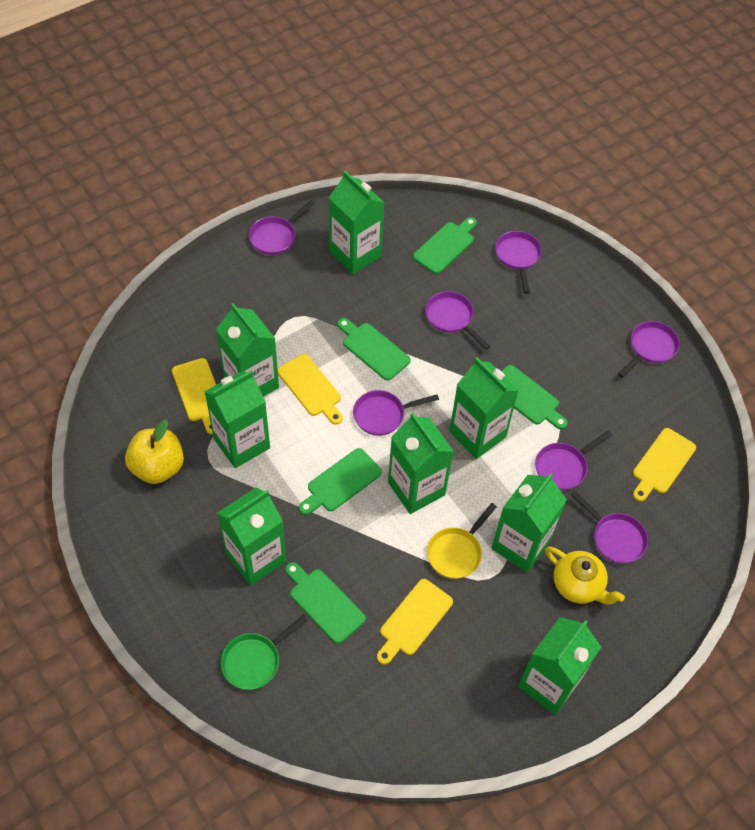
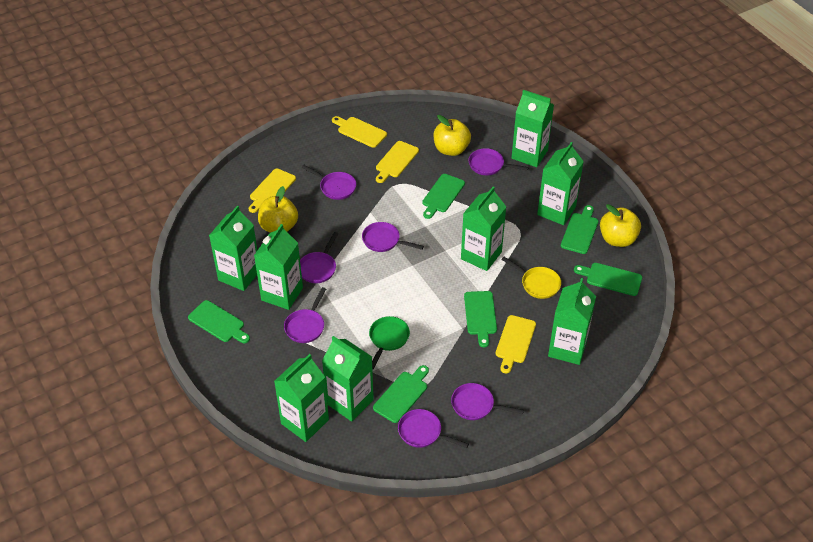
green cutting board: 5 -> 6
yellow apple: 1 -> 3
yellow teapot: 1 -> 0

